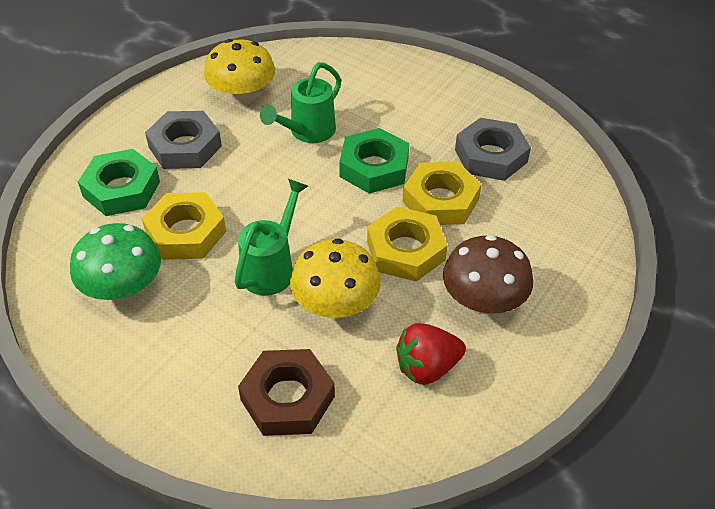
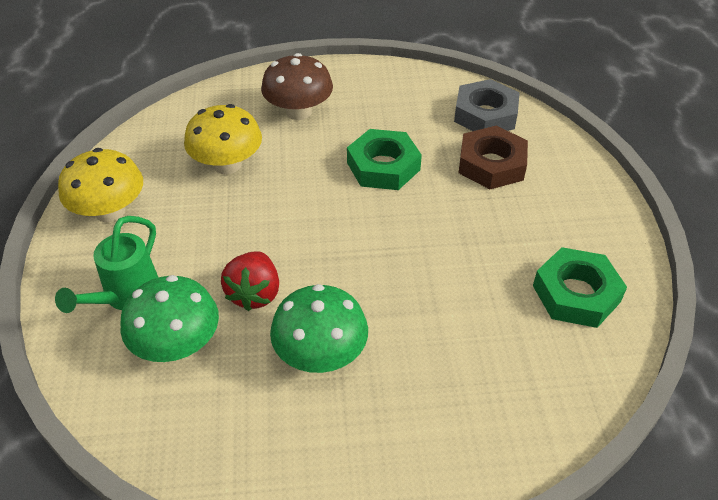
green mushroom: 1 -> 2
green watering can: 2 -> 1
grey nut: 2 -> 1
yellow nut: 3 -> 0

